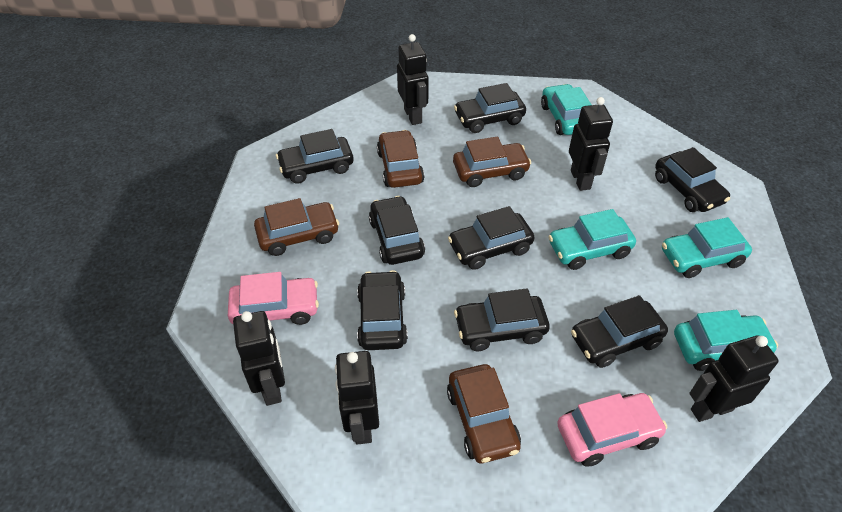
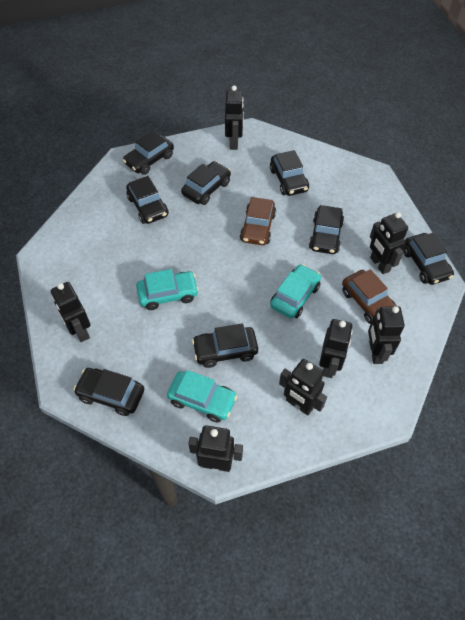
black robot: 5 -> 7
brown car: 4 -> 2
pink car: 2 -> 0
turquoise car: 4 -> 3

